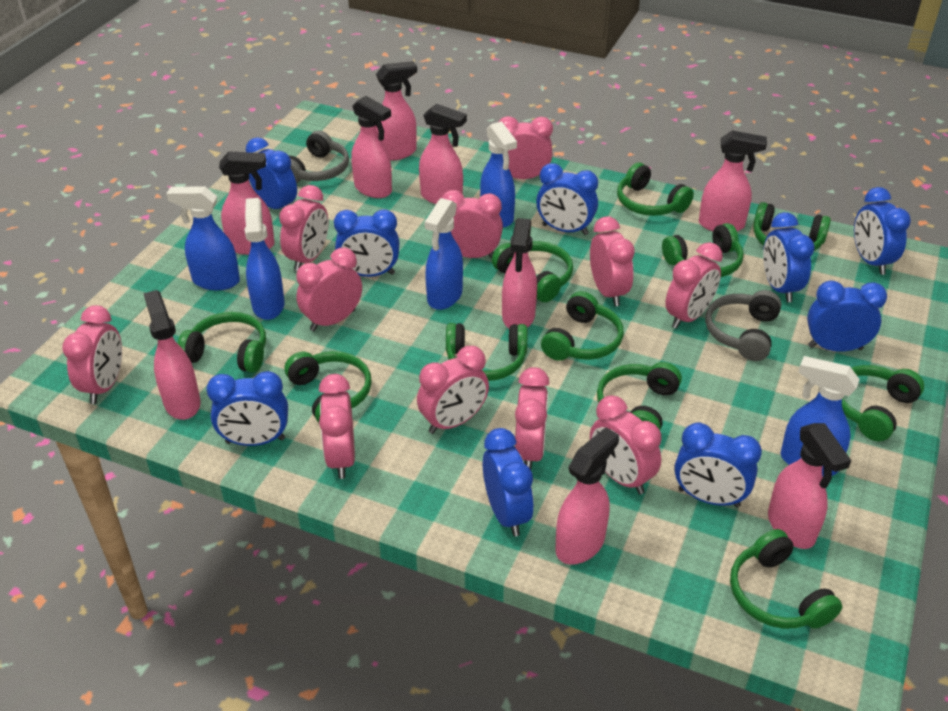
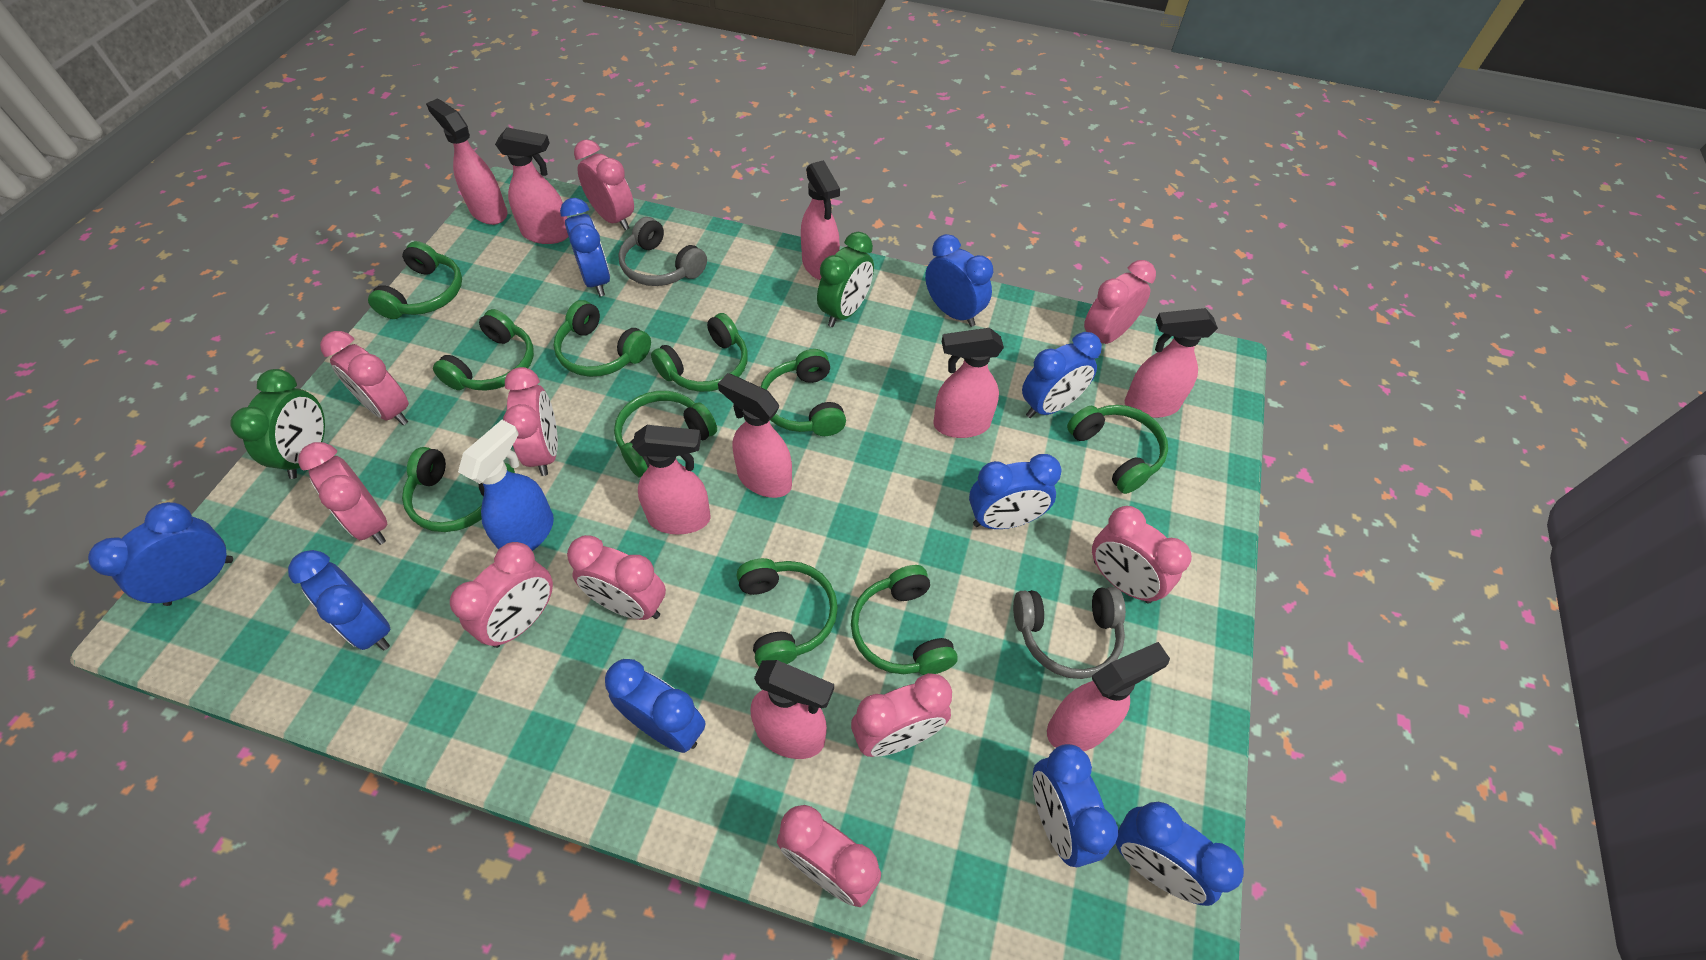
blue spray bottle: 5 -> 1
green clock: 0 -> 2
green headphones: 11 -> 10
pink clock: 11 -> 10

